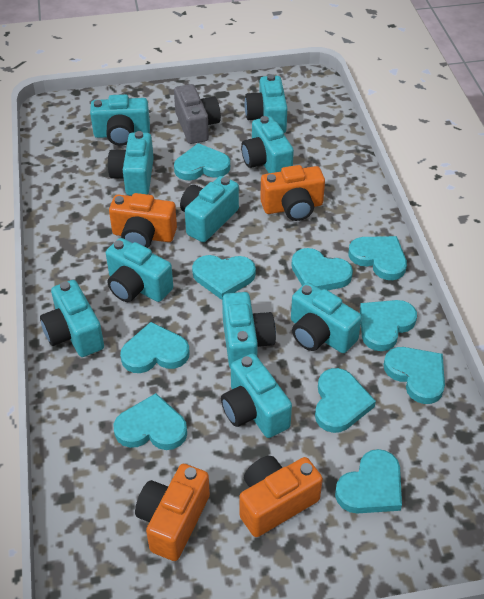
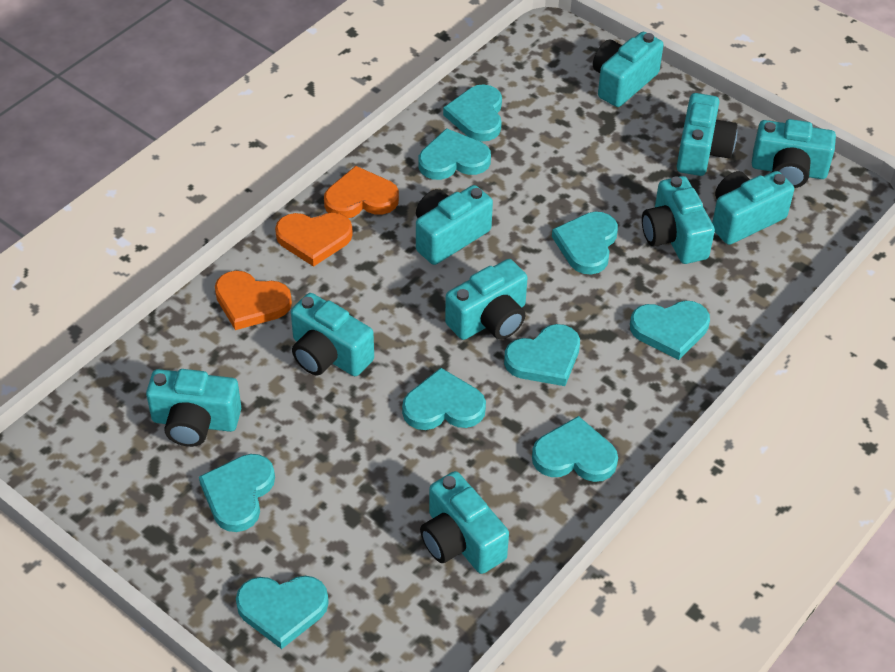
grey camera: 1 -> 0
orange camera: 4 -> 0
orange heart: 0 -> 3
turquoise heart: 10 -> 9

